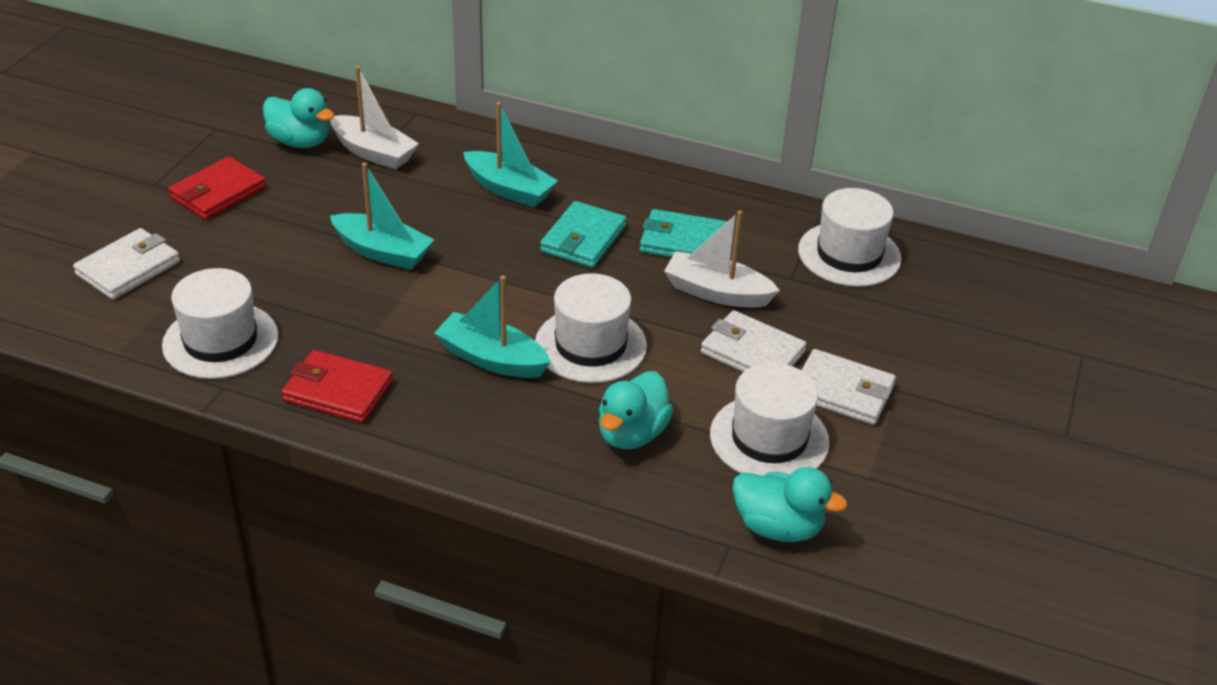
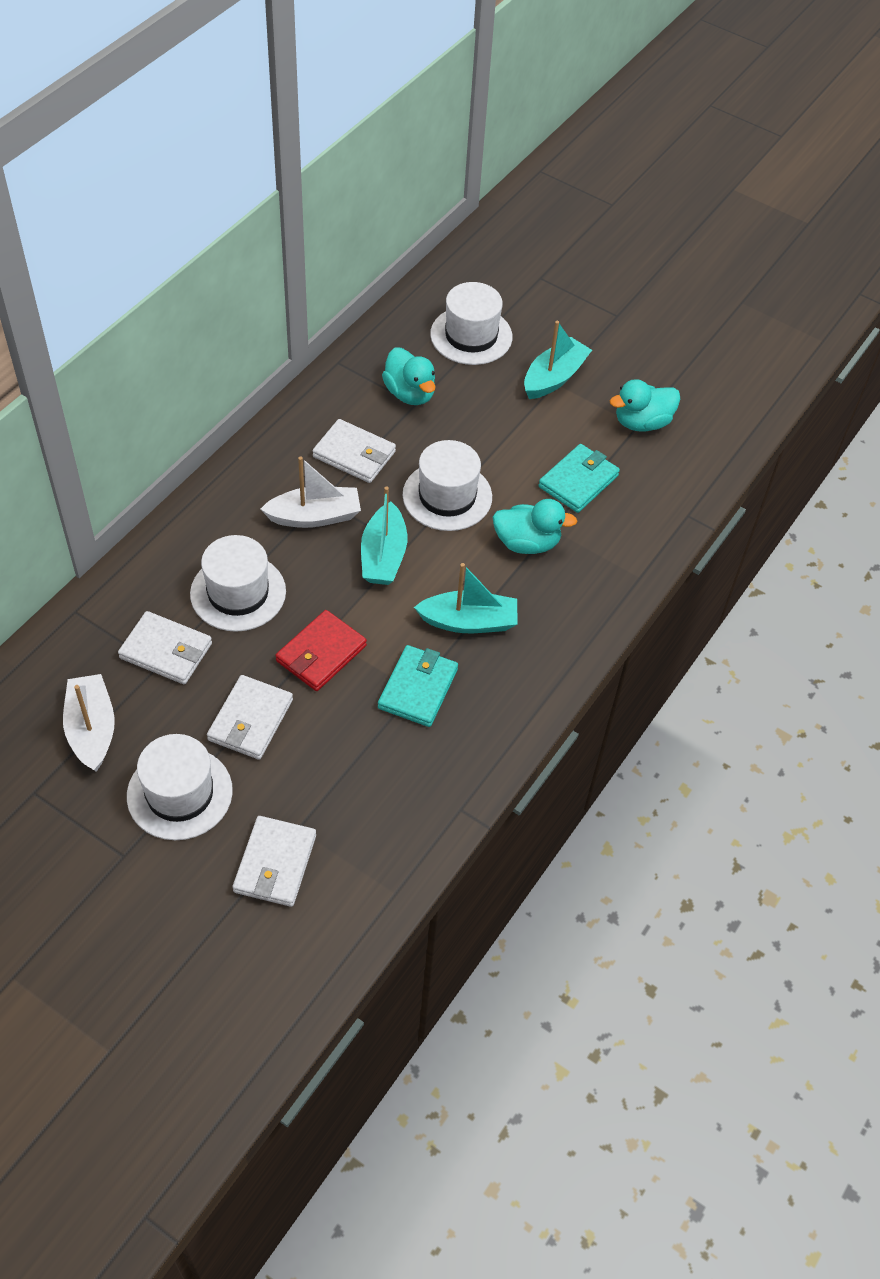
red wallet: 2 -> 1
white wallet: 3 -> 4

